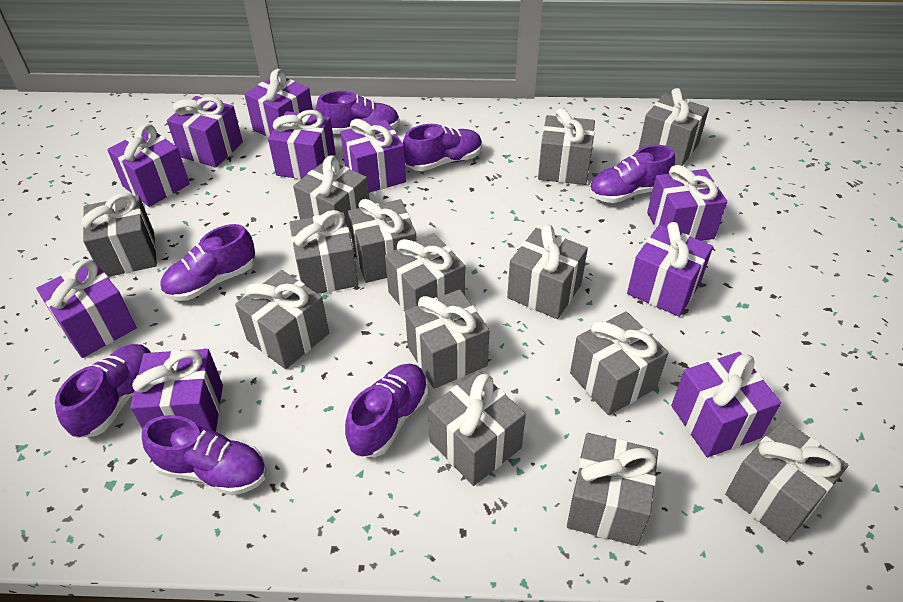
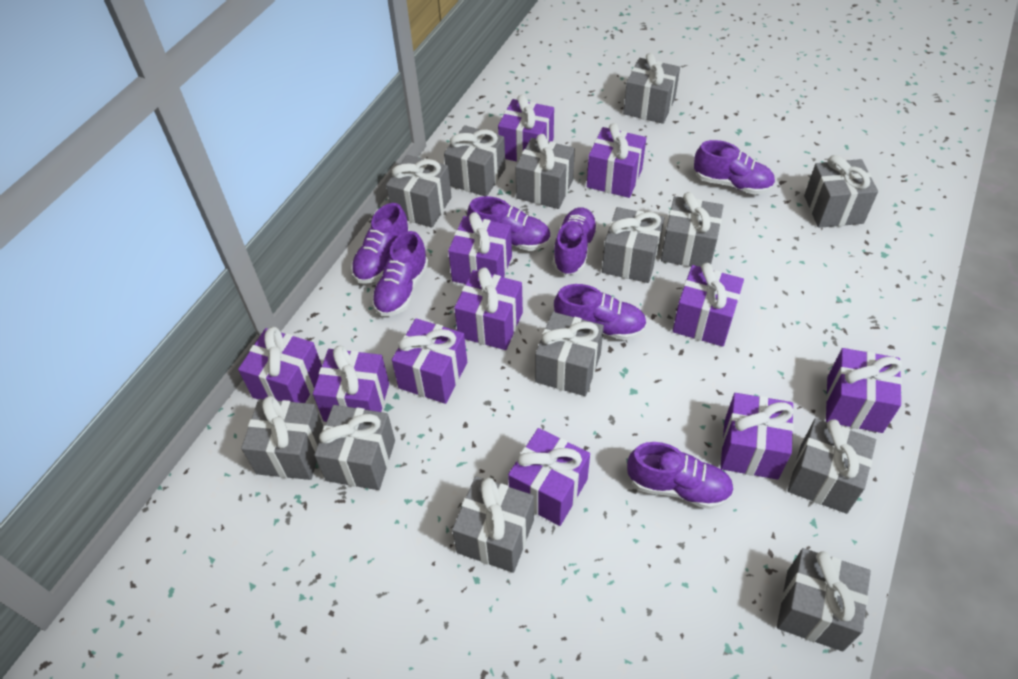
grey gift: 14 -> 13
purple gift: 10 -> 11

